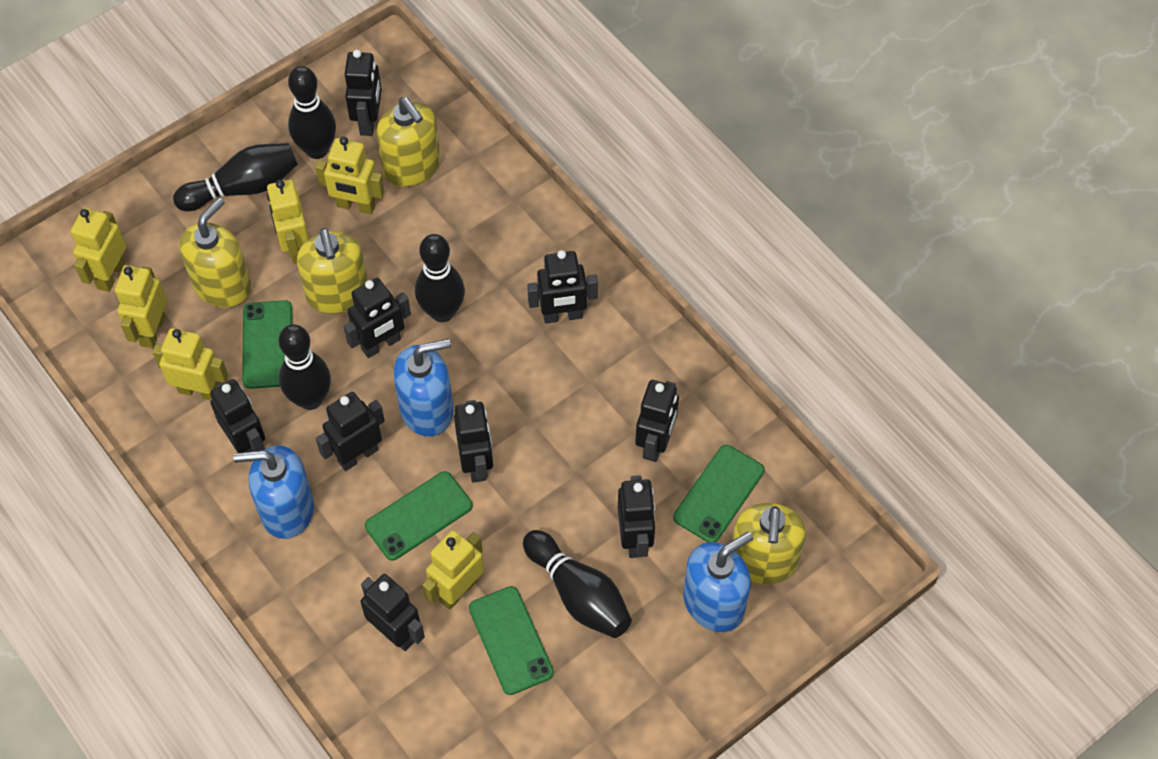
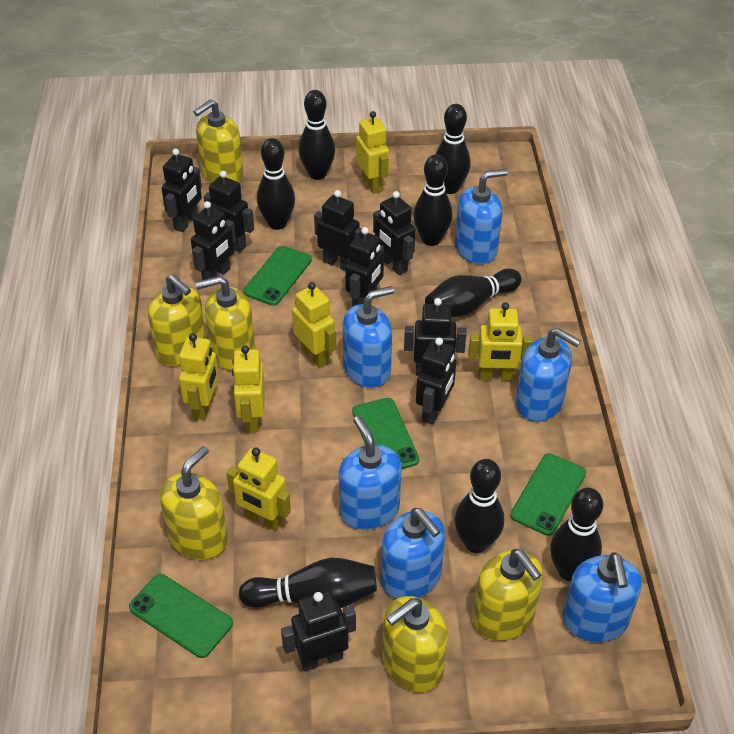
black bowling pin: 5 -> 8
blue soap dispenser: 3 -> 6
yellow soap dispenser: 4 -> 6

